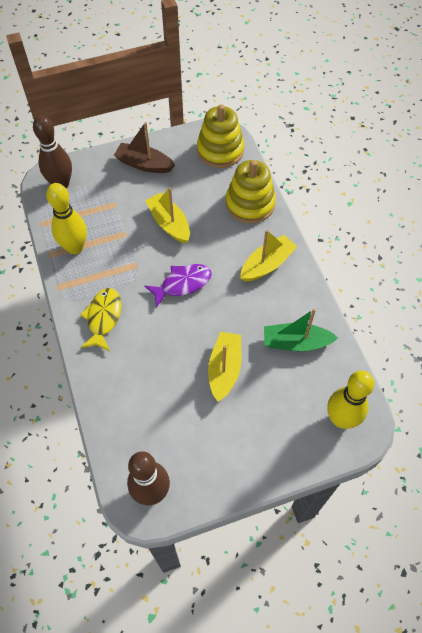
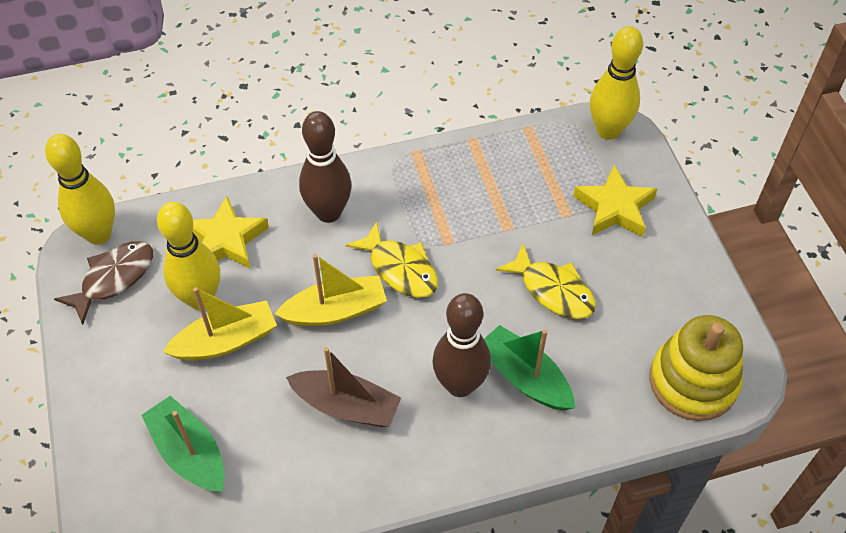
brown fish: 0 -> 1
green boat: 1 -> 2
purple fish: 1 -> 0
yellow boat: 3 -> 2
yellow bowling pin: 2 -> 3
yellow fish: 1 -> 2
yellow stacking toy: 2 -> 1
yellow star: 0 -> 2

